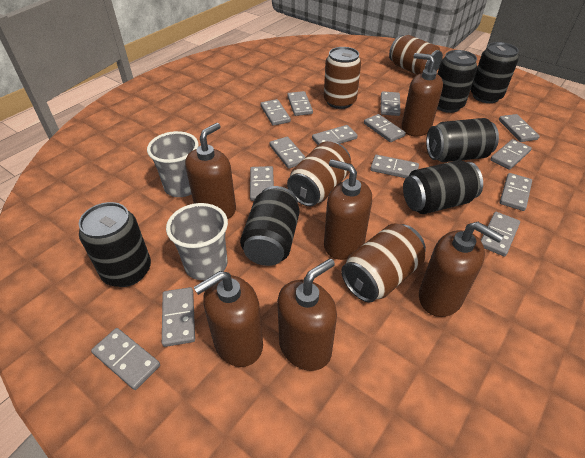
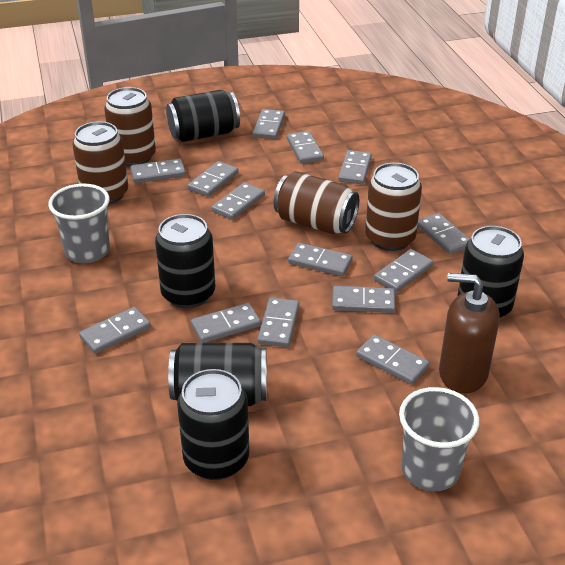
black can: 6 -> 5
brown soap dispenser: 6 -> 1

